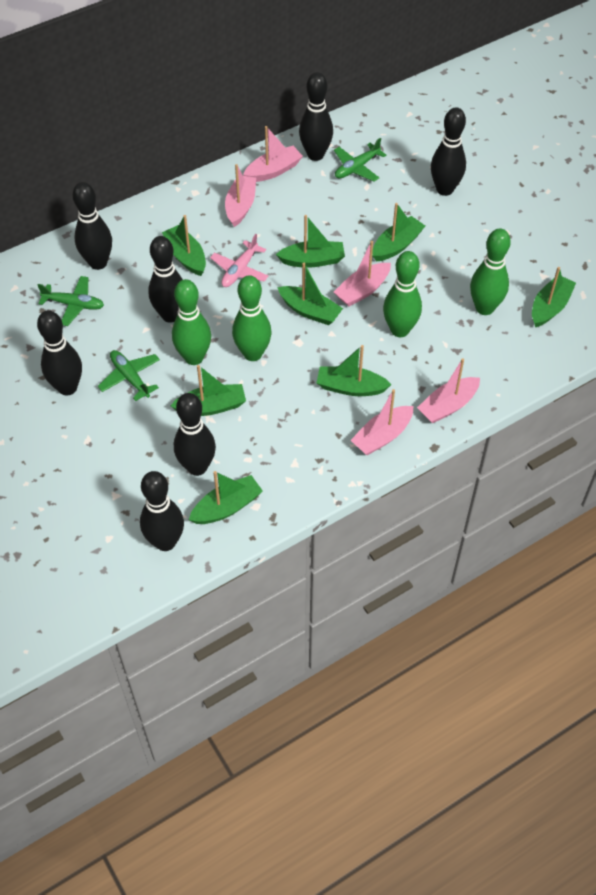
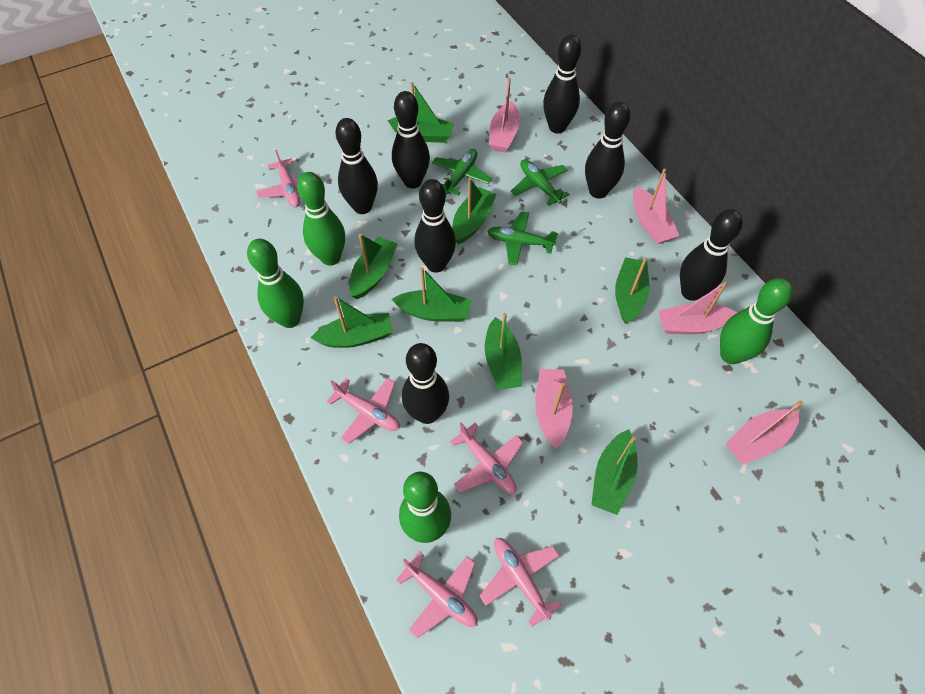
pink plane: 1 -> 5

